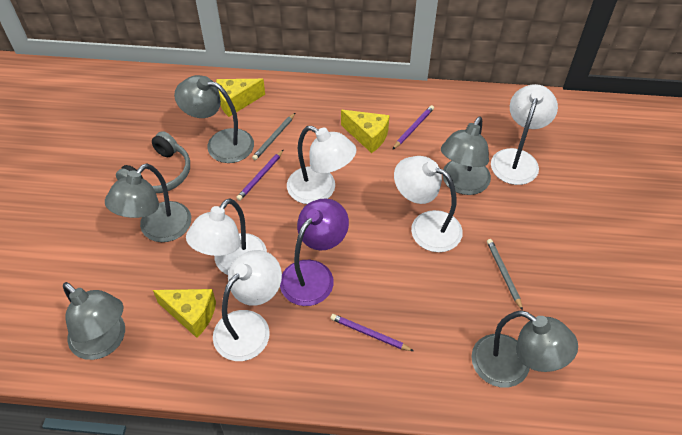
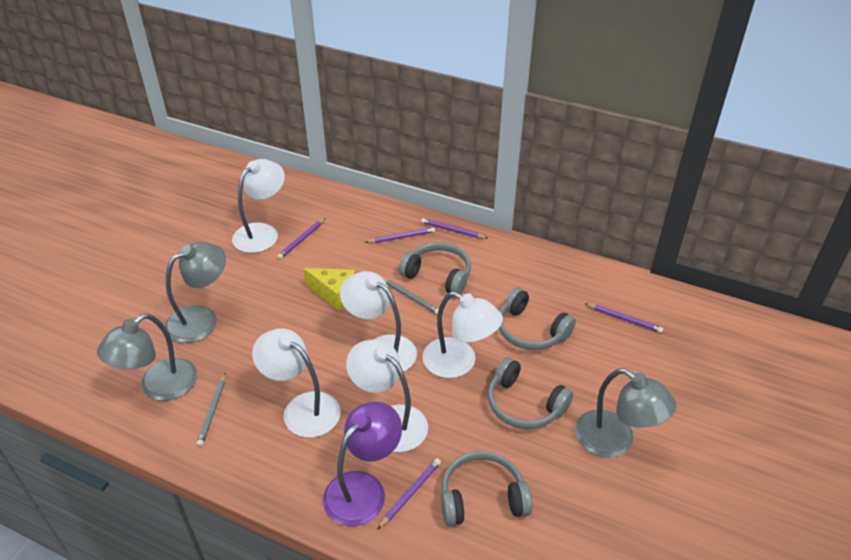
grey headphones: 1 -> 4
grey lamp: 5 -> 3
purple pencil: 3 -> 5
yellow cheese: 3 -> 1

